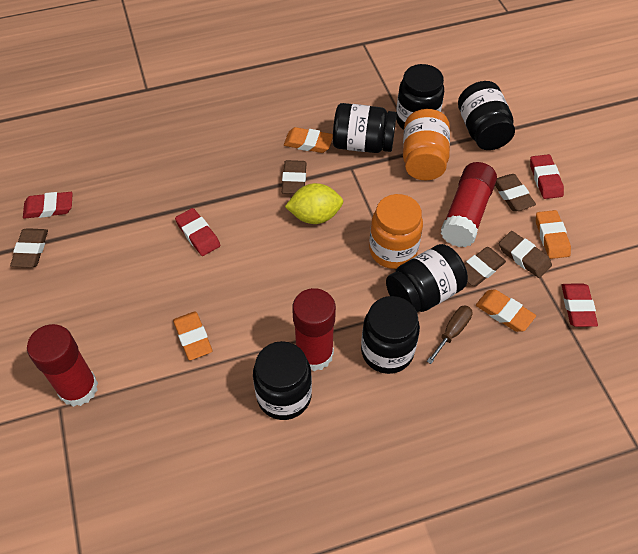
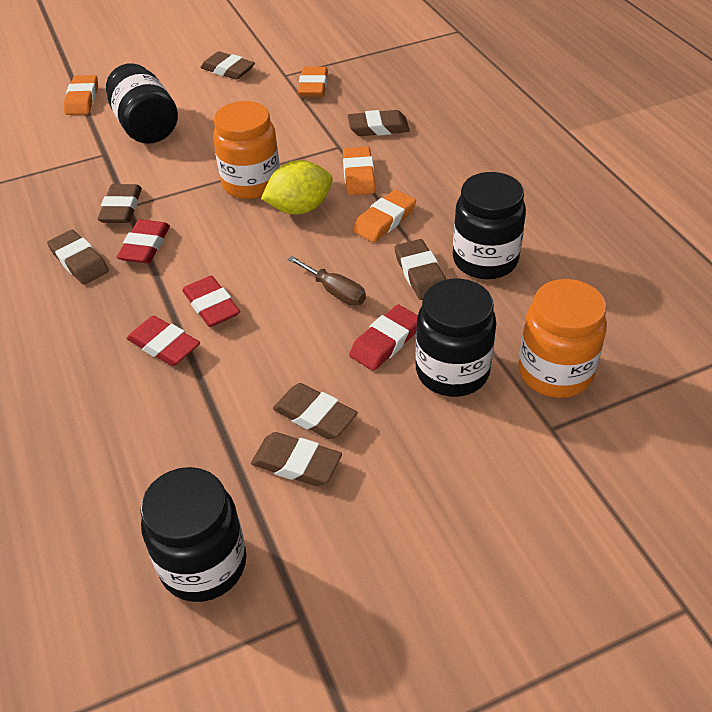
black jar: 6 -> 4
brown eraser: 5 -> 7
red glue stick: 3 -> 0

